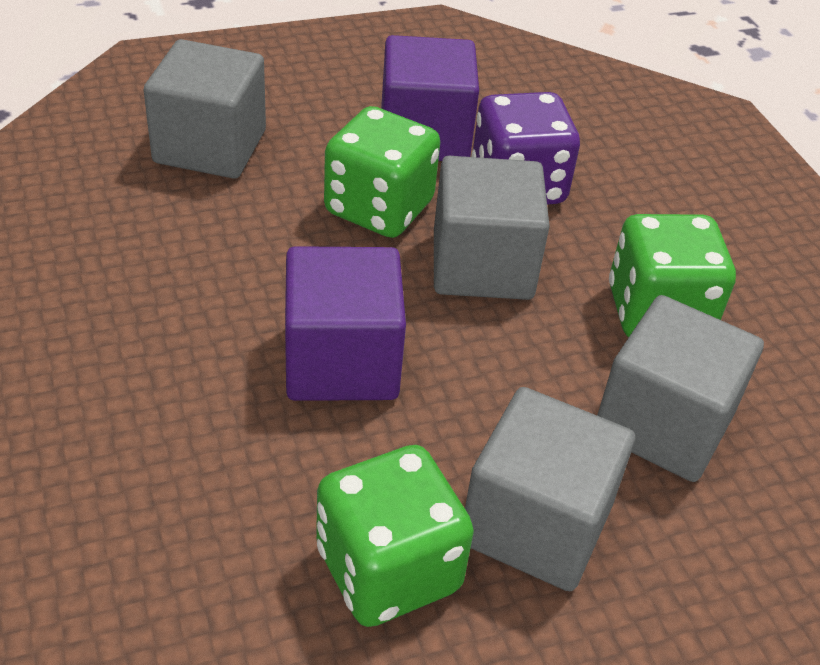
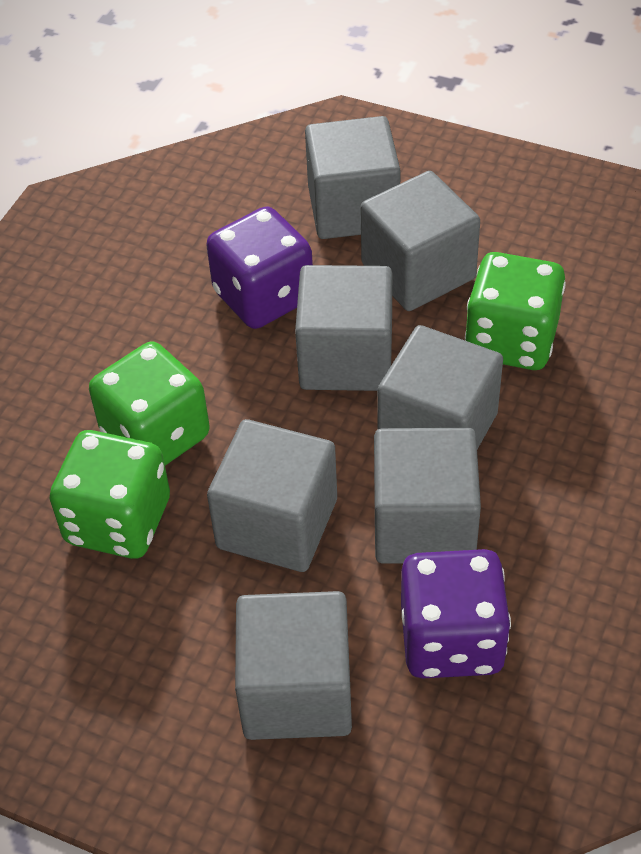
grey cube: 4 -> 7
purple cube: 2 -> 0
purple dice: 1 -> 2

